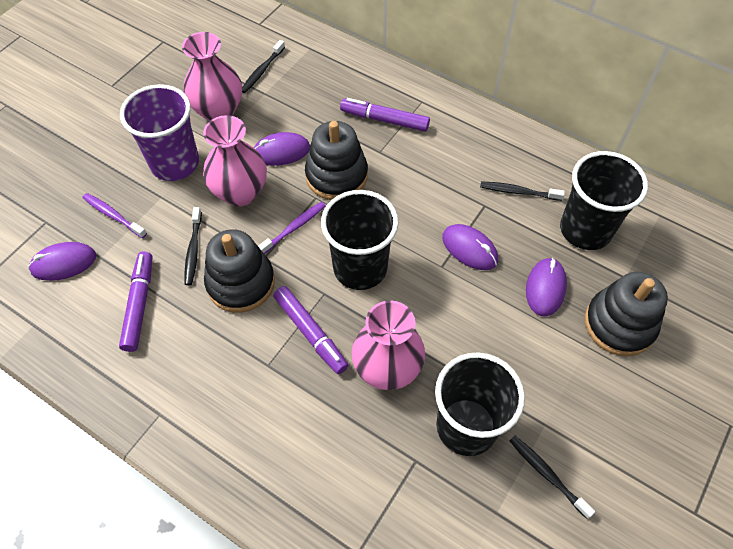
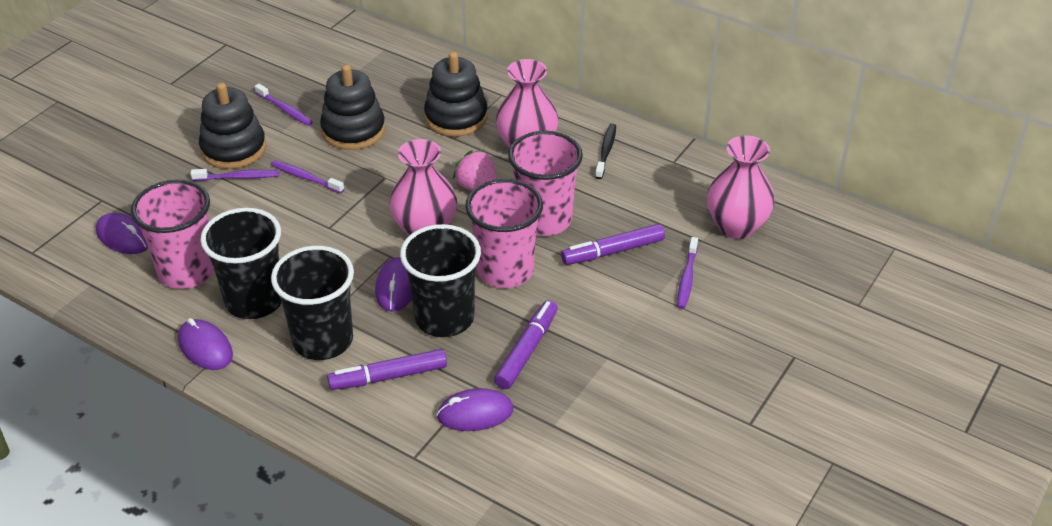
black toothbrush: 4 -> 1
pink cup: 0 -> 3
pink strawberry: 0 -> 1
purple cup: 1 -> 0
purple toothbrush: 2 -> 4

